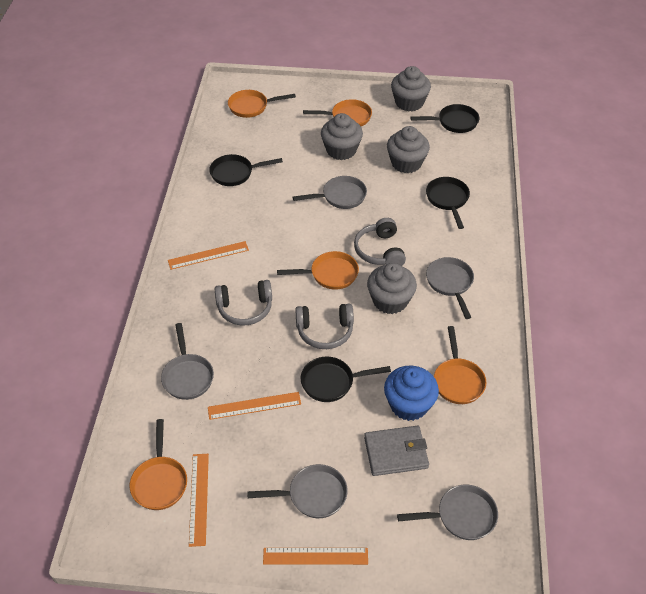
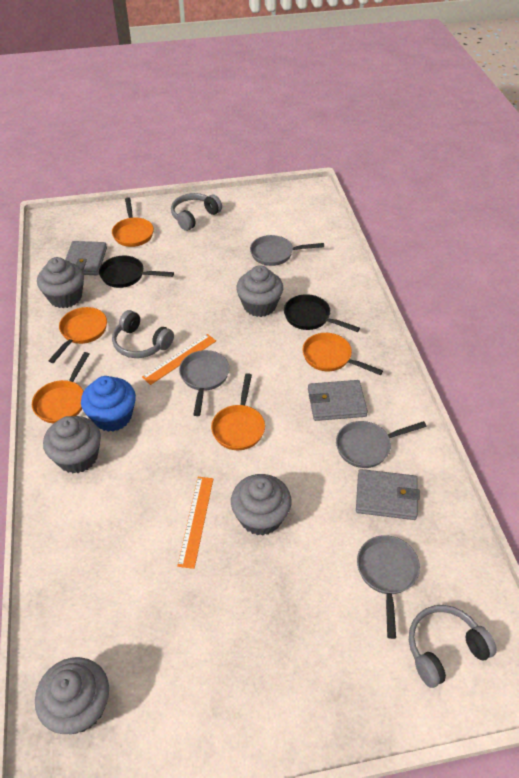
black pan: 4 -> 2
grey cupcake: 4 -> 5
grey pan: 5 -> 4
grey wallet: 1 -> 3
orange ruler: 4 -> 2

